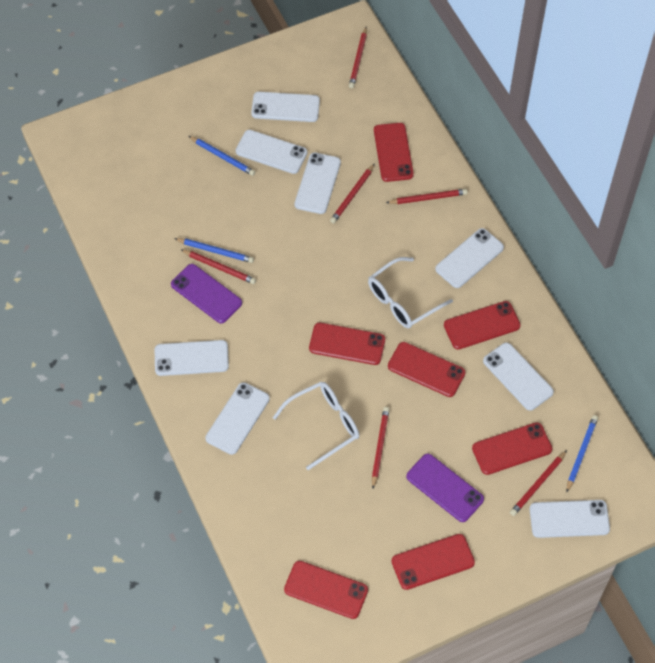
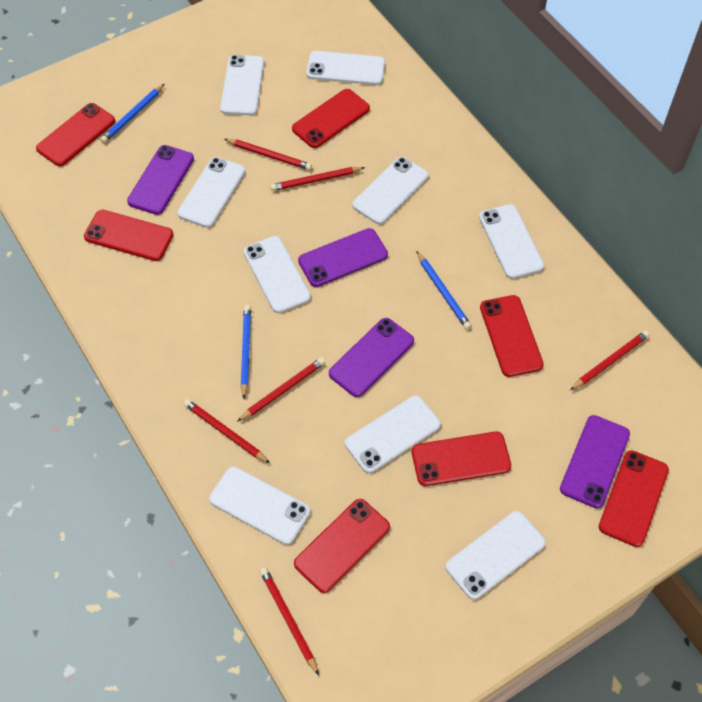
purple phone: 2 -> 4
white glasses: 2 -> 0
white phone: 8 -> 9

